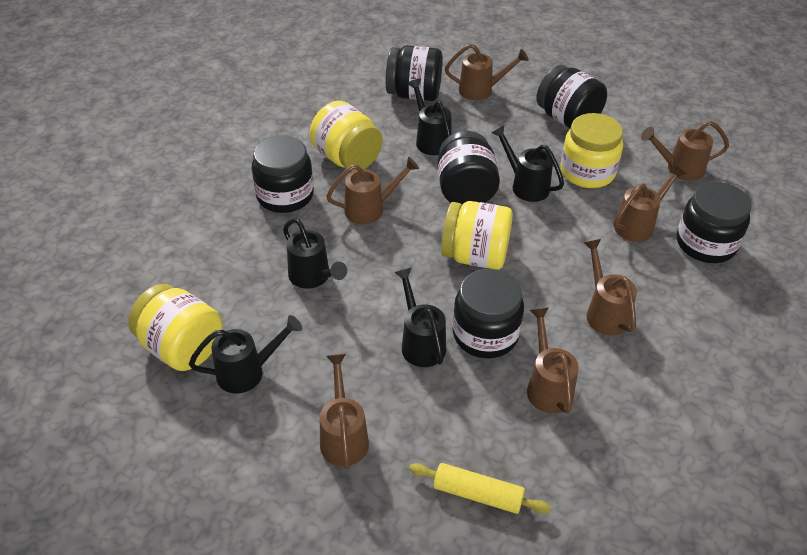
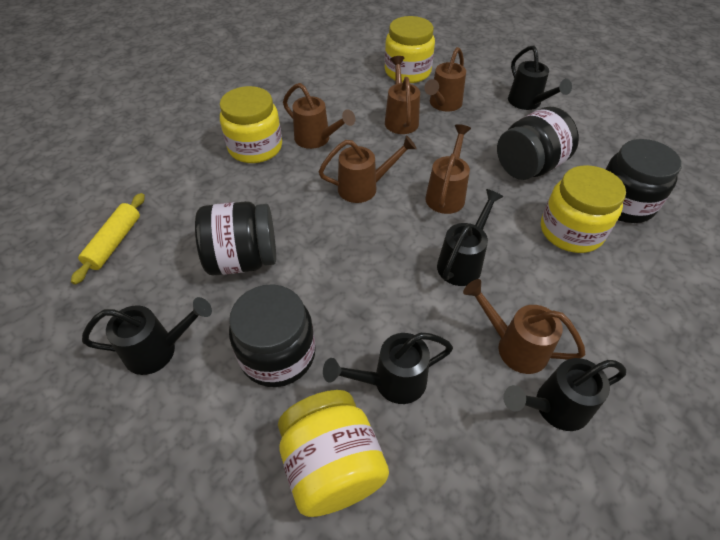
black jar: 6 -> 4
brown watering can: 7 -> 6

